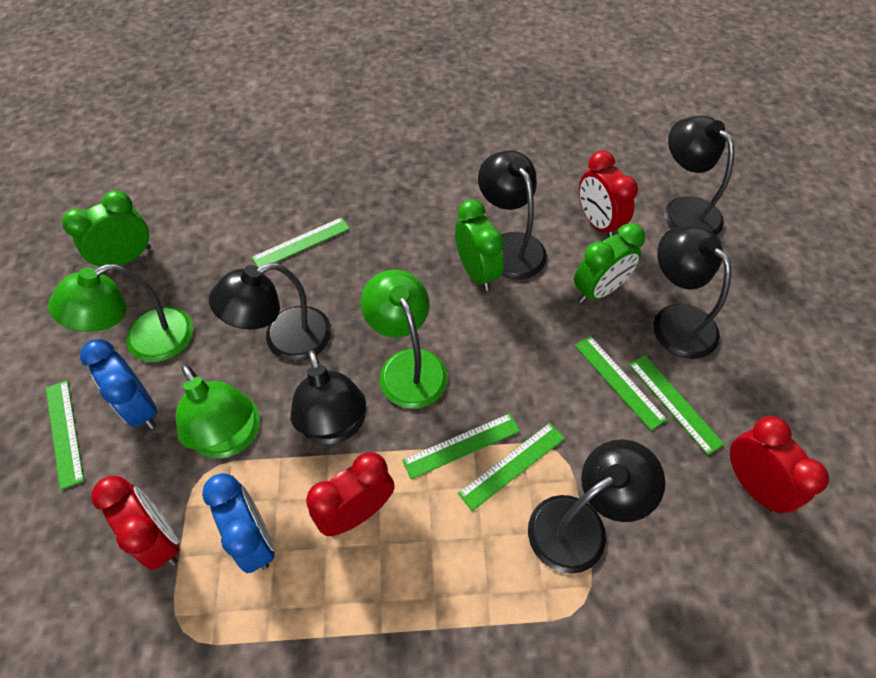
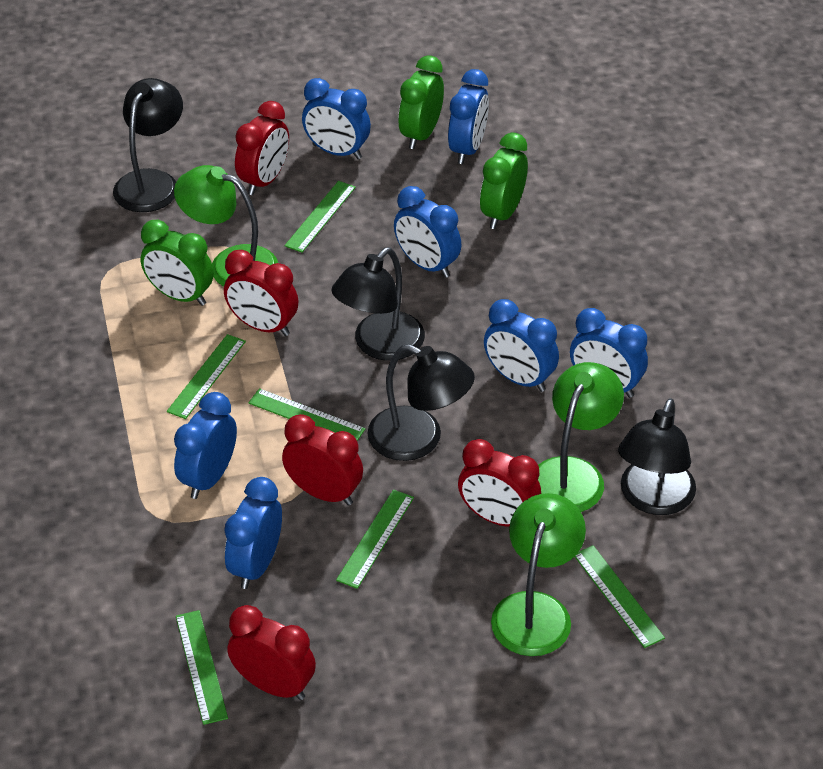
black lamp: 6 -> 4
blue clock: 2 -> 7
red clock: 4 -> 5

